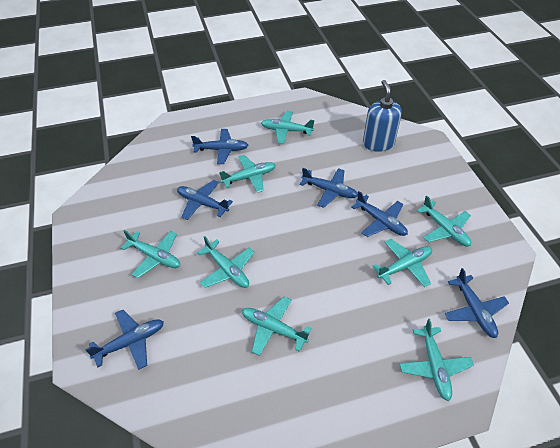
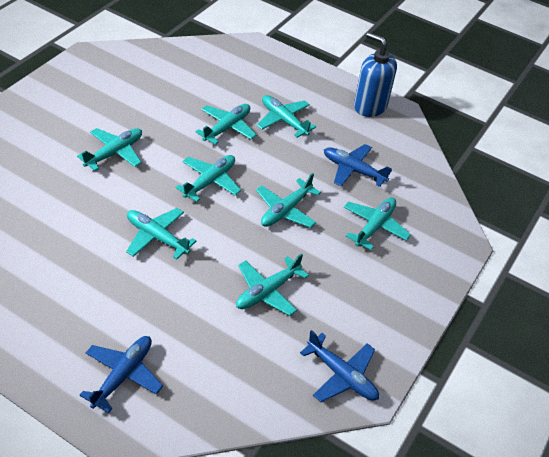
blue plane: 6 -> 3

